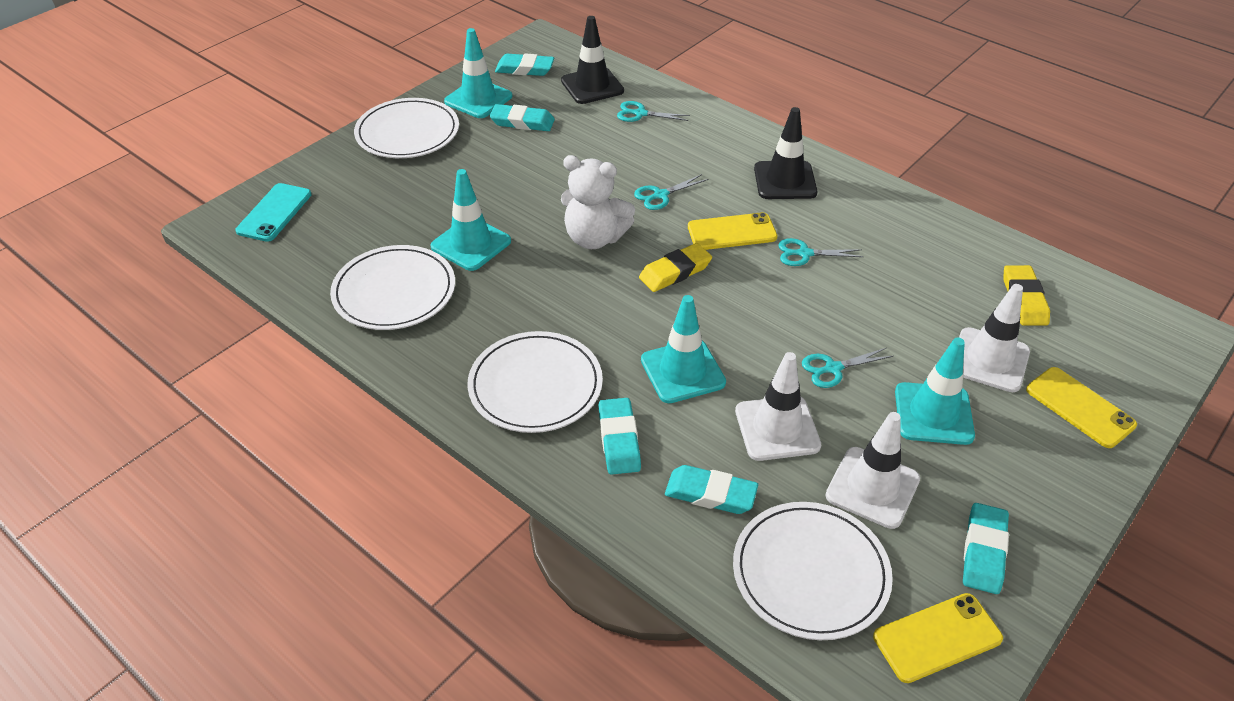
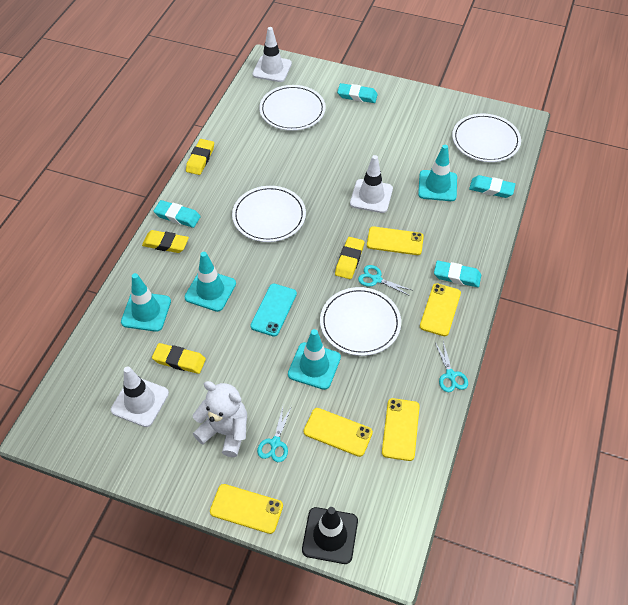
black traffic cone: 2 -> 1
turquoise eraser: 5 -> 4
turquoise scissors: 4 -> 3
yellow eraser: 2 -> 4
yellow phone: 3 -> 5

